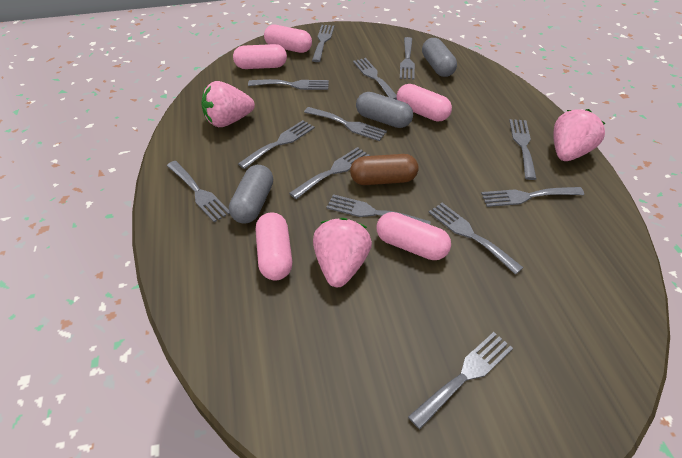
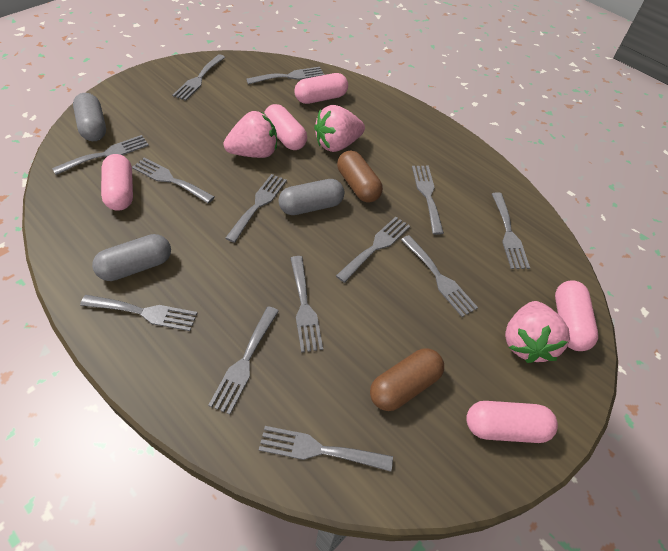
brown capsule: 1 -> 2

